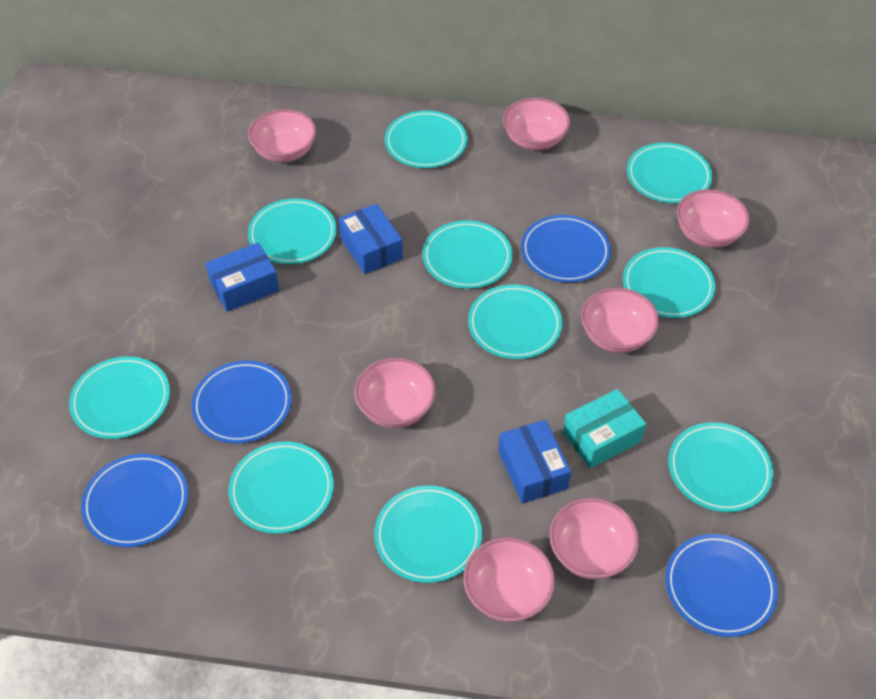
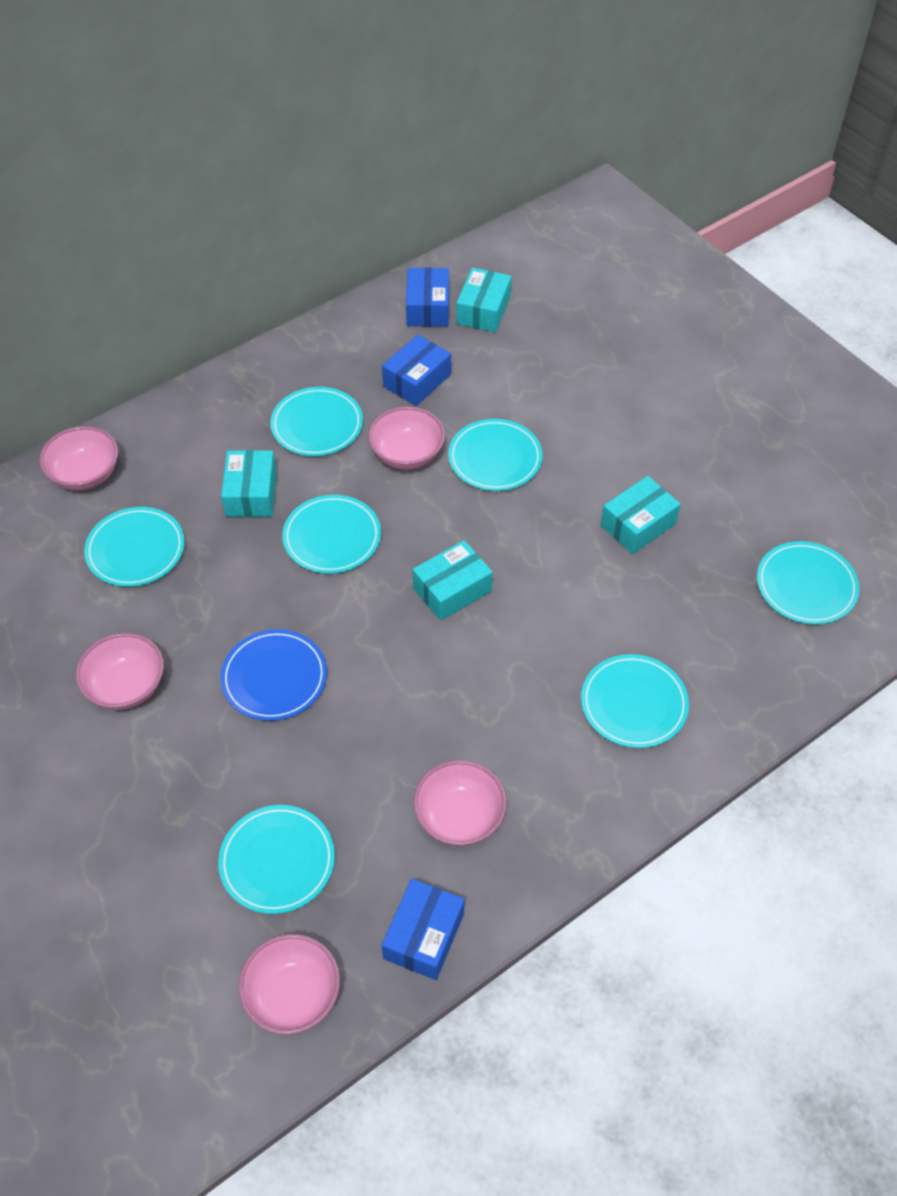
blue plate: 4 -> 1
pink bowl: 7 -> 5
turquoise box: 1 -> 4
turquoise plate: 10 -> 7

